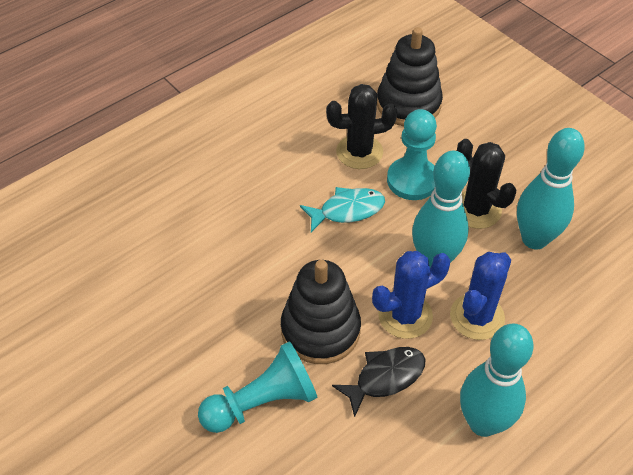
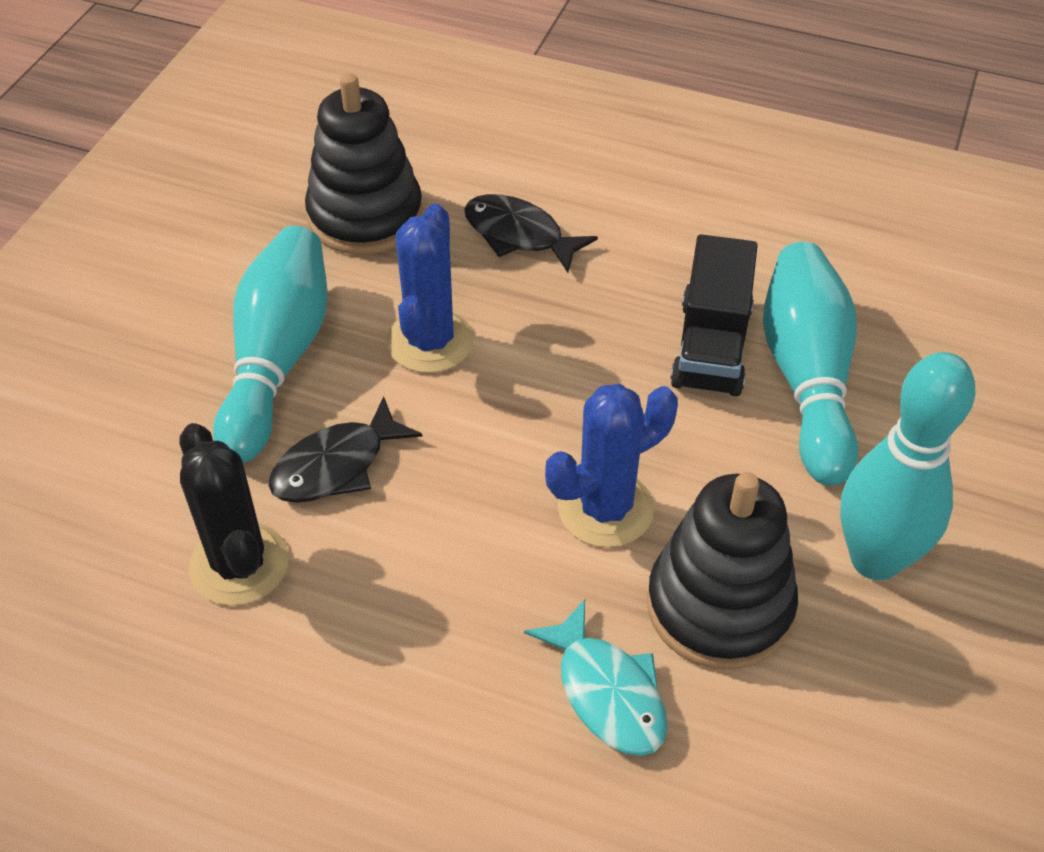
black cactus: 2 -> 1
black fish: 1 -> 2
black truck: 0 -> 1
turquoise pawn: 2 -> 0

